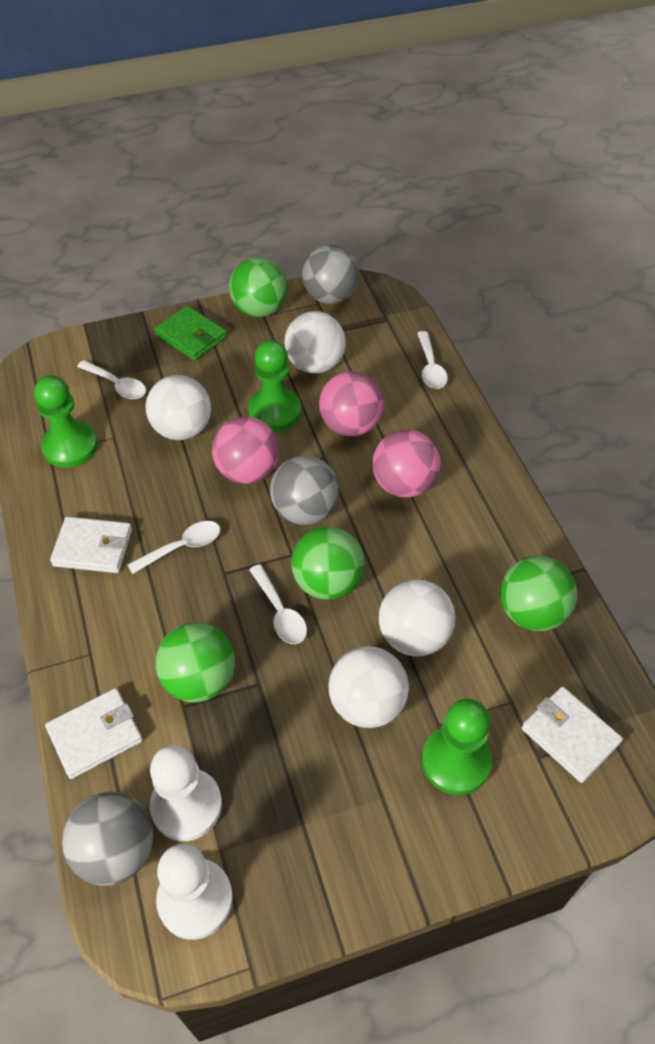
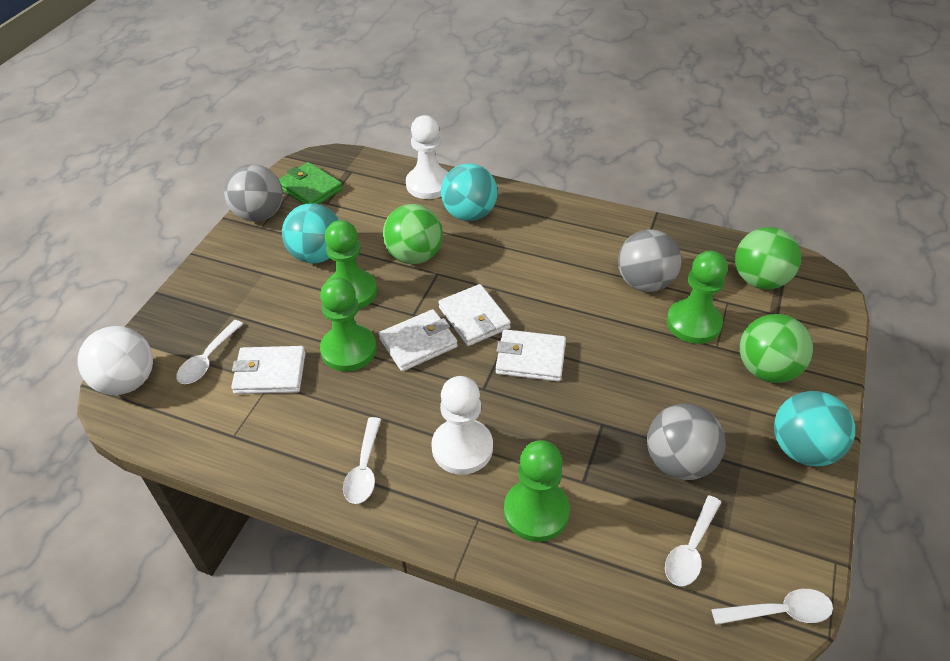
green ball: 4 -> 3
green pawn: 3 -> 4
pink ball: 3 -> 0
turquoise ball: 0 -> 3
white ball: 4 -> 1
white wallet: 3 -> 4

